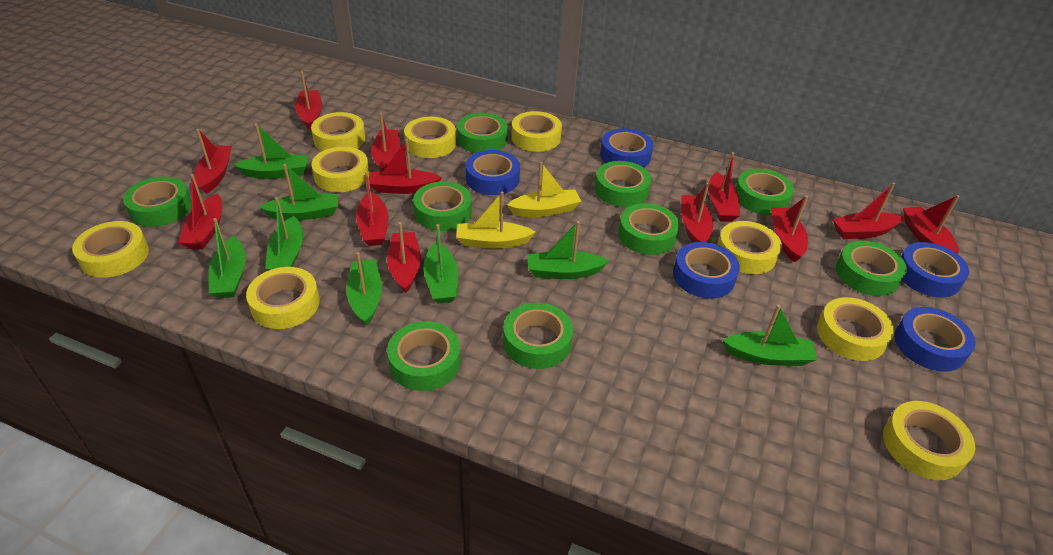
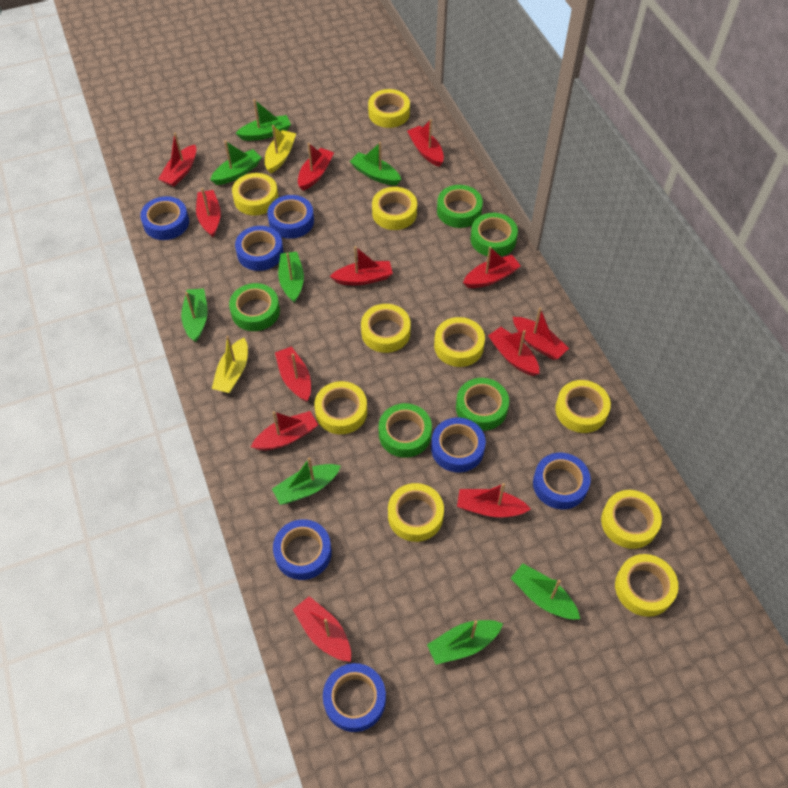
blue tape: 5 -> 7
green tape: 9 -> 5
yellow tape: 9 -> 10

